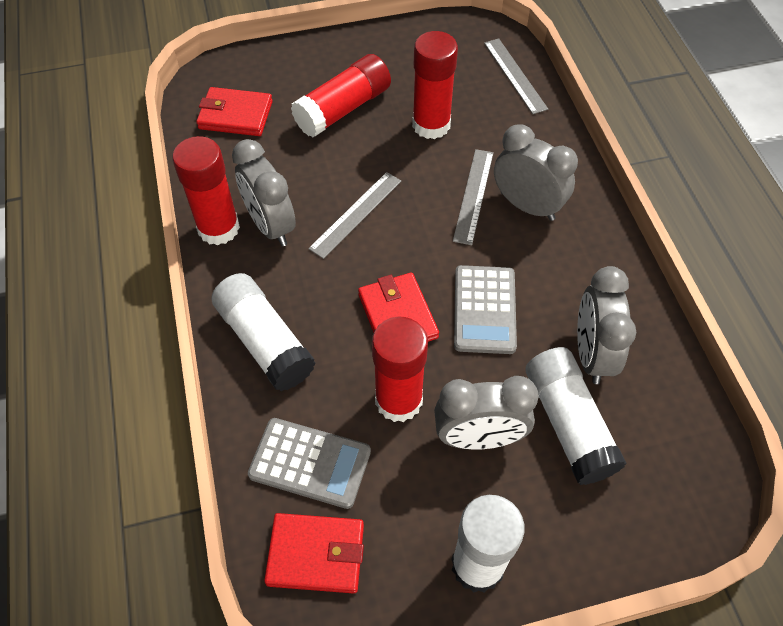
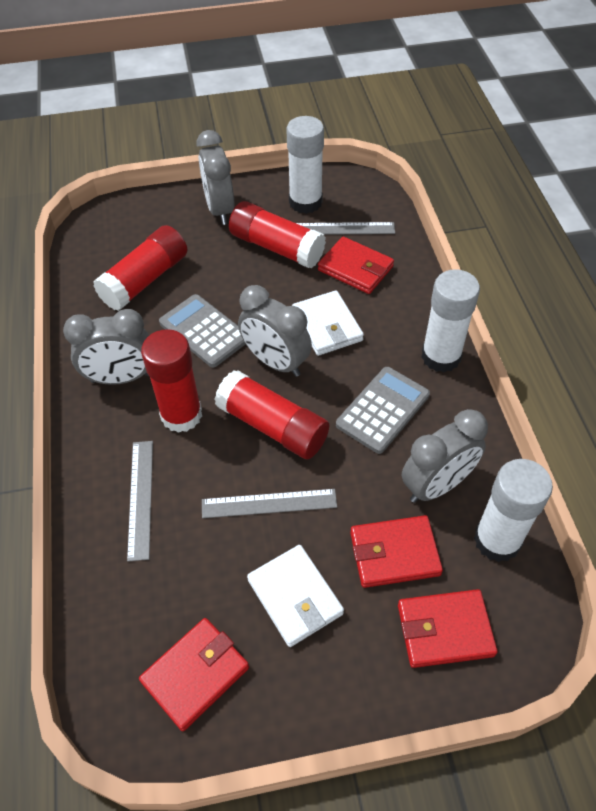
red wallet: 3 -> 4
white wallet: 0 -> 2

